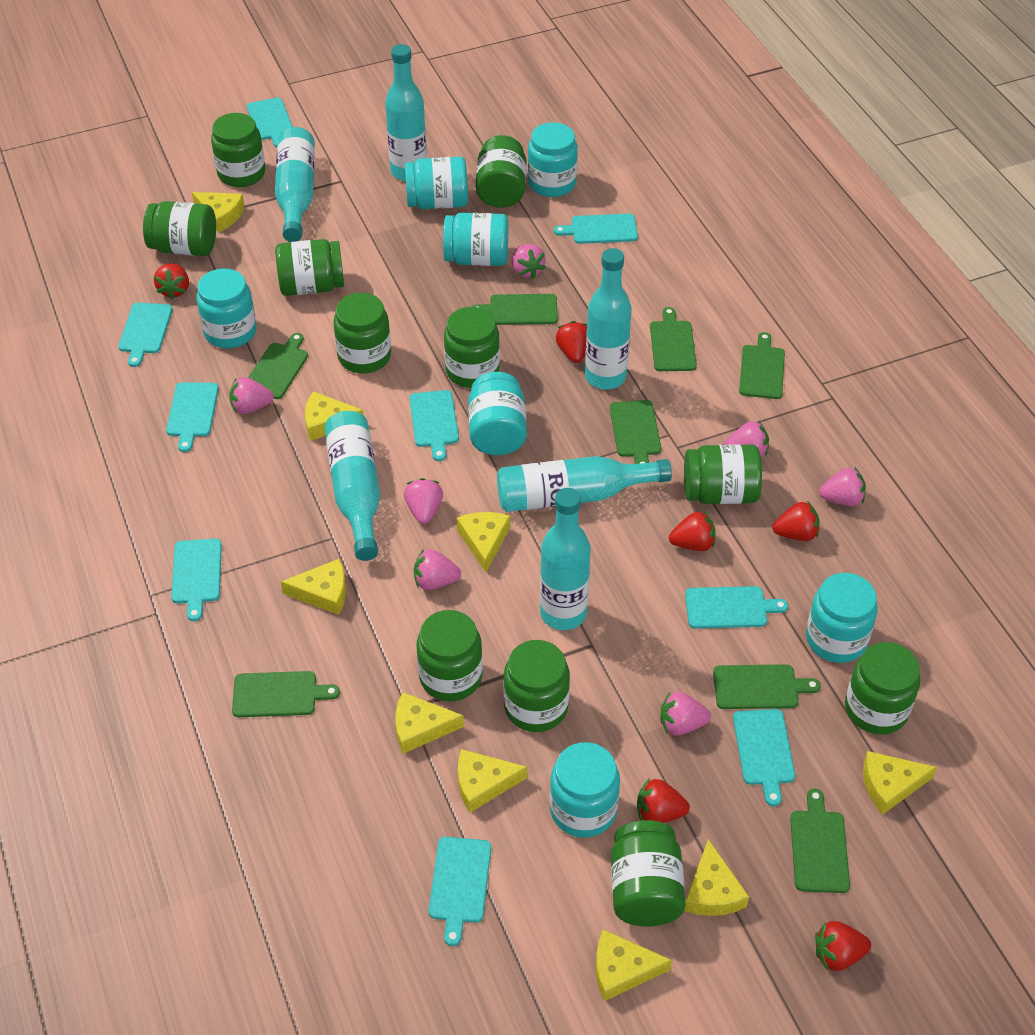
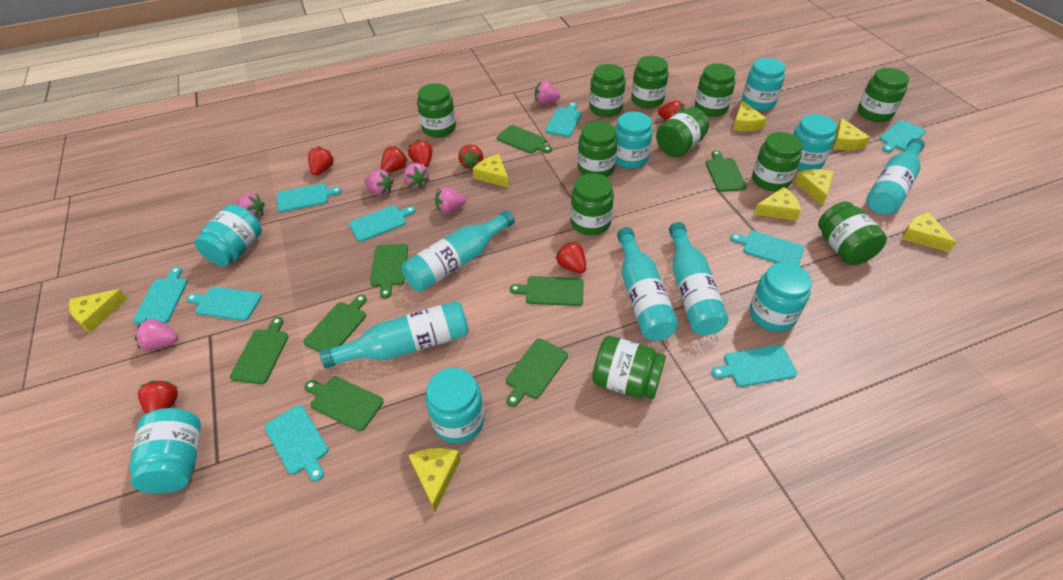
pink strawberry: 7 -> 6
red strawberry: 6 -> 7
turquoise bottle: 6 -> 5
yellow cheese: 9 -> 8

